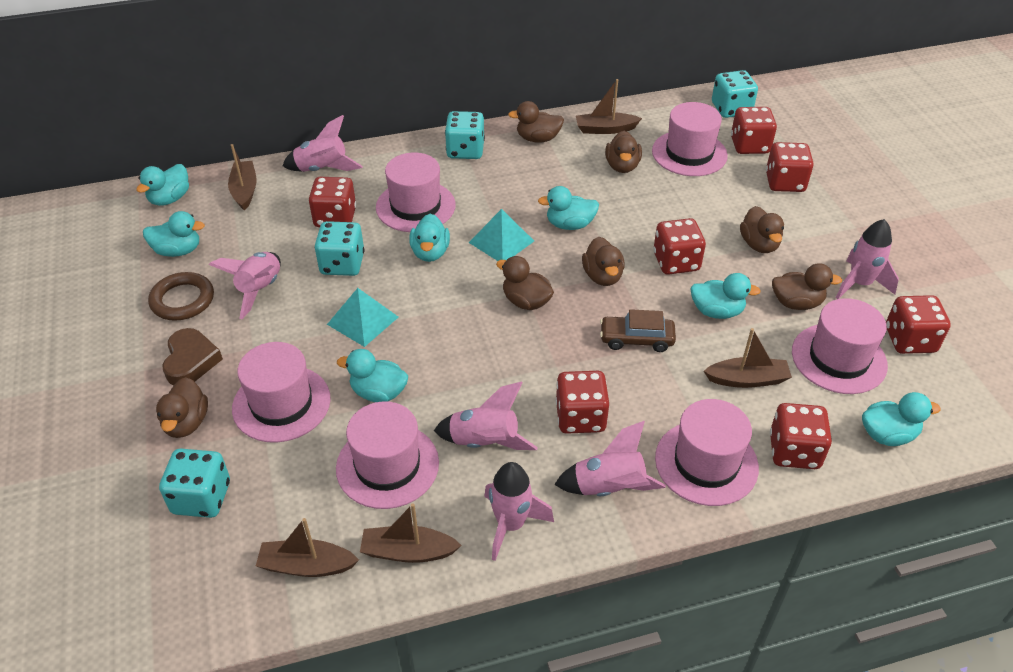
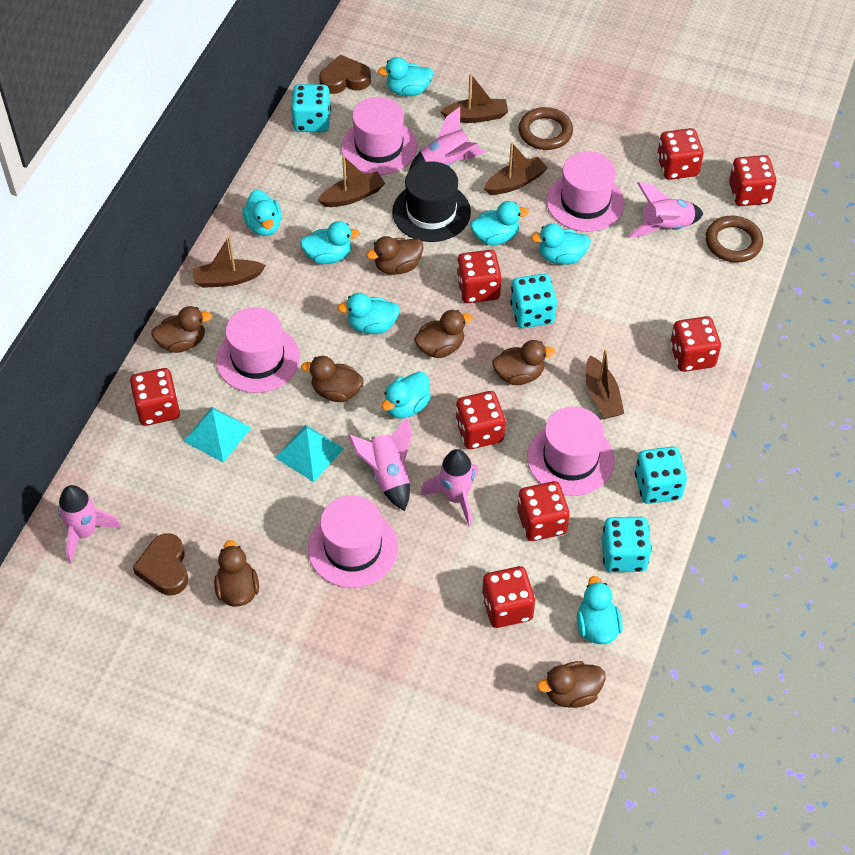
black hat: 0 -> 1
brown car: 1 -> 0
brown heart: 1 -> 2
brown ring: 1 -> 2
pink hat: 6 -> 5
pink rocket: 6 -> 5
red dice: 7 -> 8
turquoise duck: 7 -> 8

